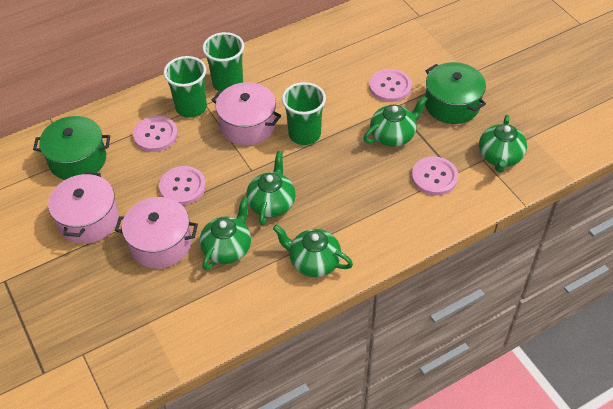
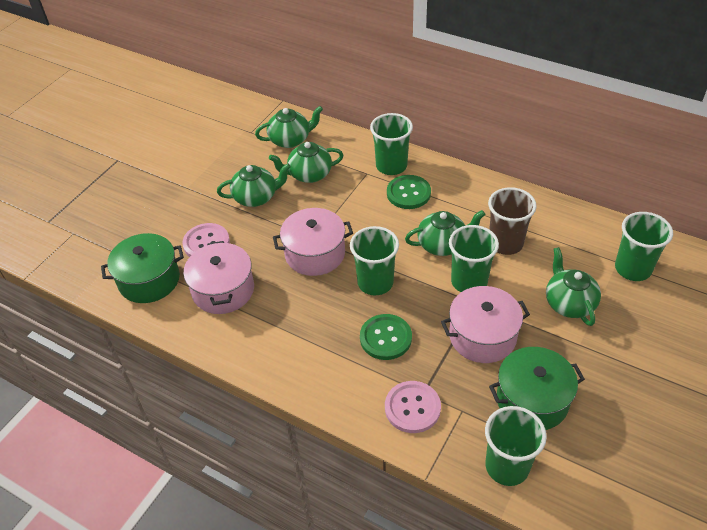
brown cup: 0 -> 1
green button: 0 -> 2
green cup: 3 -> 5
pink button: 4 -> 2

